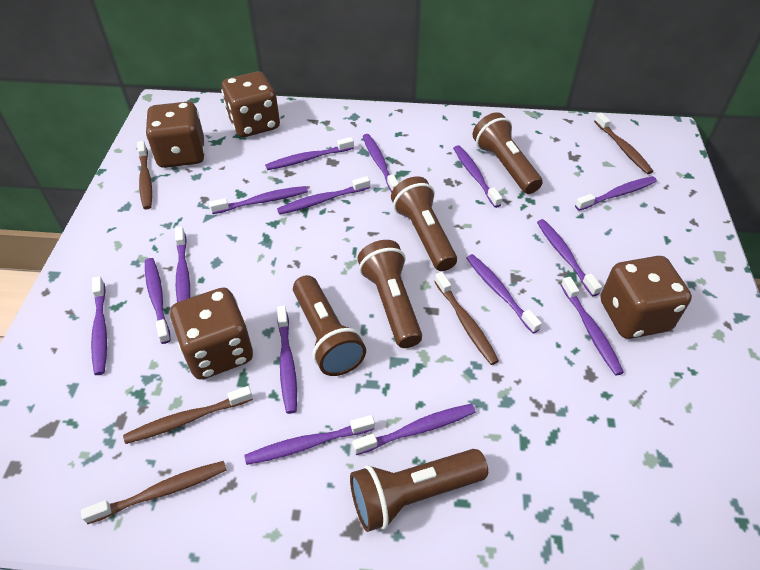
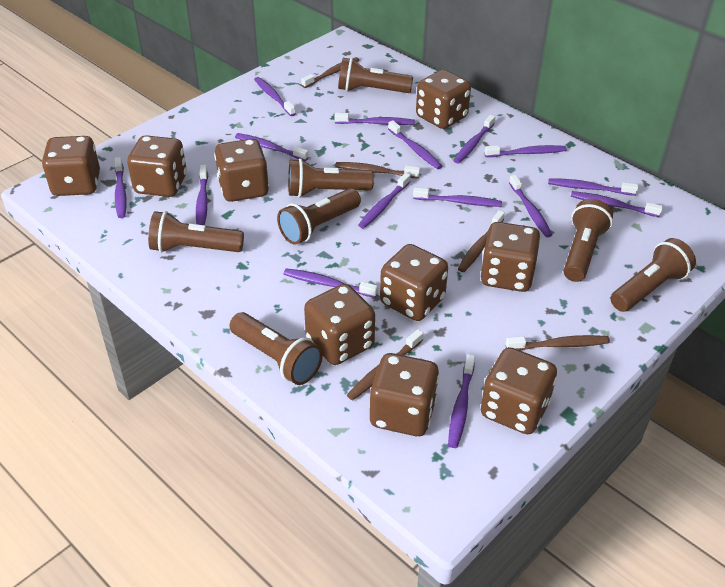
brown dice: 4 -> 9
brown flashlight: 5 -> 7

